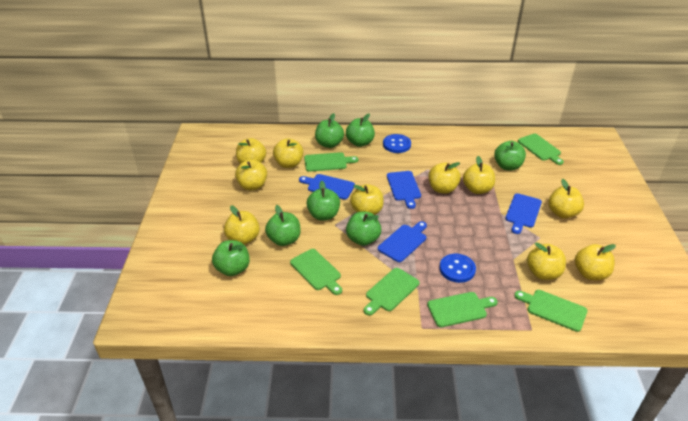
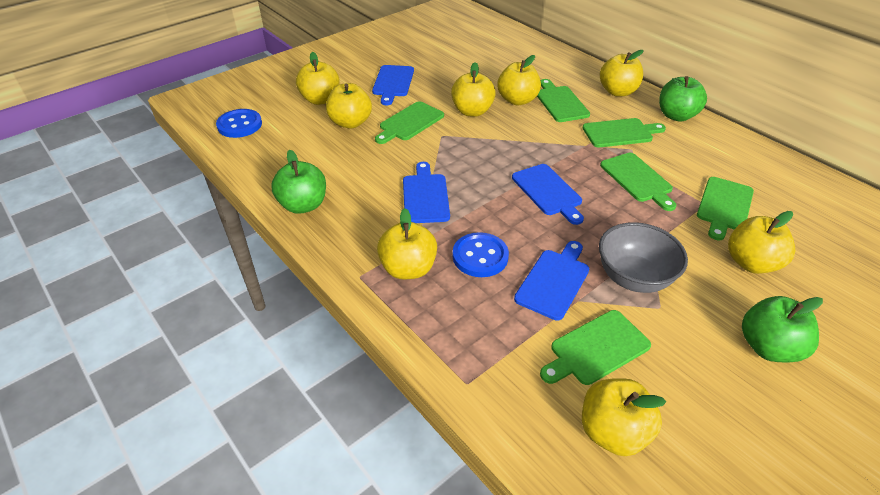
green apple: 7 -> 3
grey bowl: 0 -> 1
yellow apple: 10 -> 8

